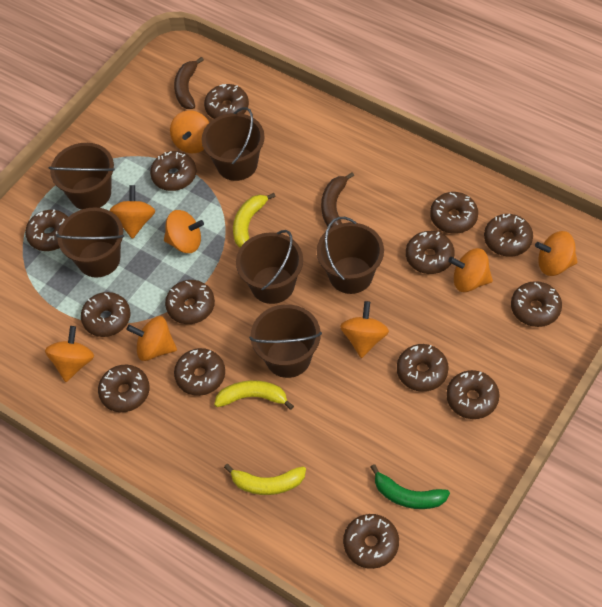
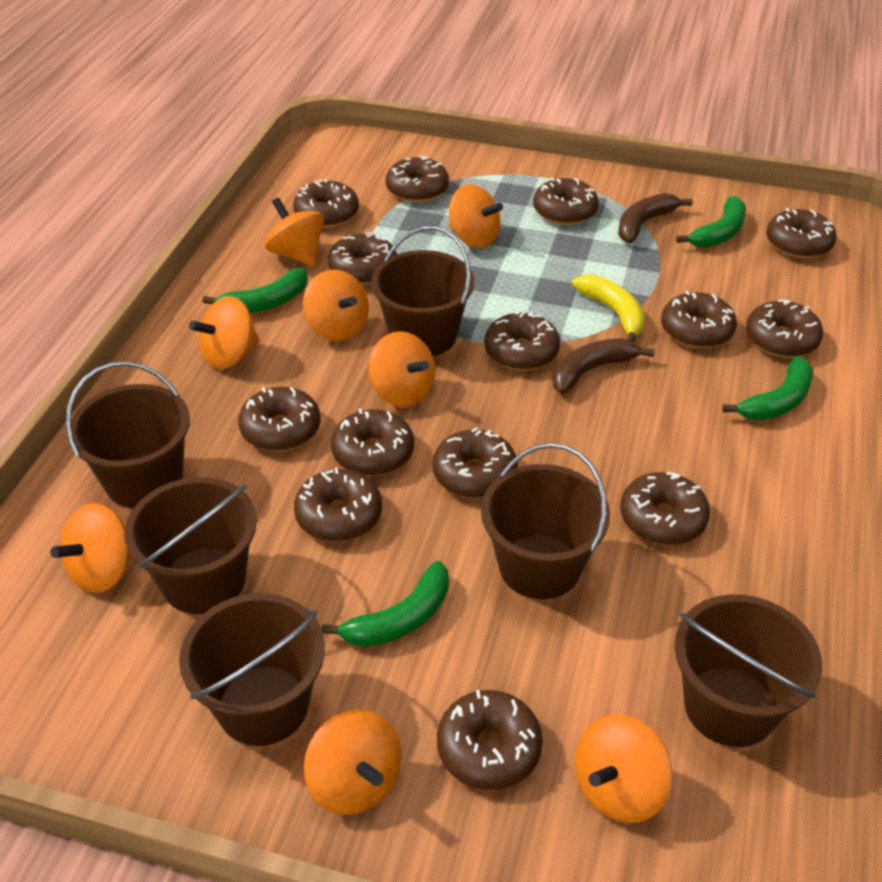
green banana: 1 -> 4
yellow banana: 3 -> 1

